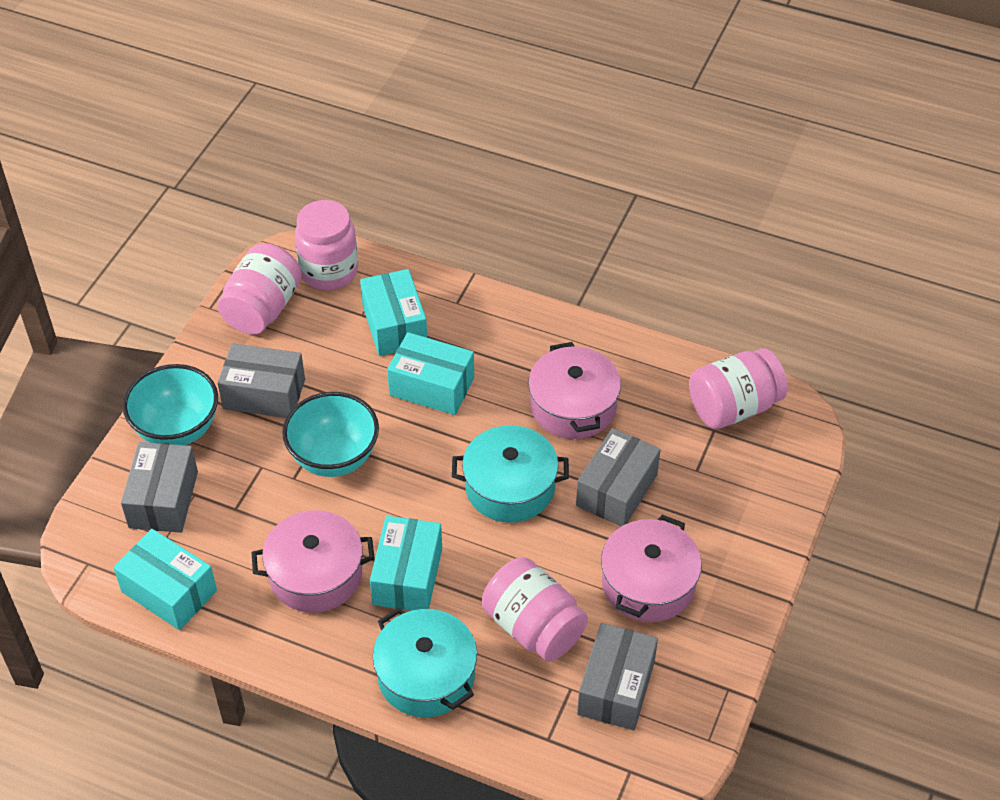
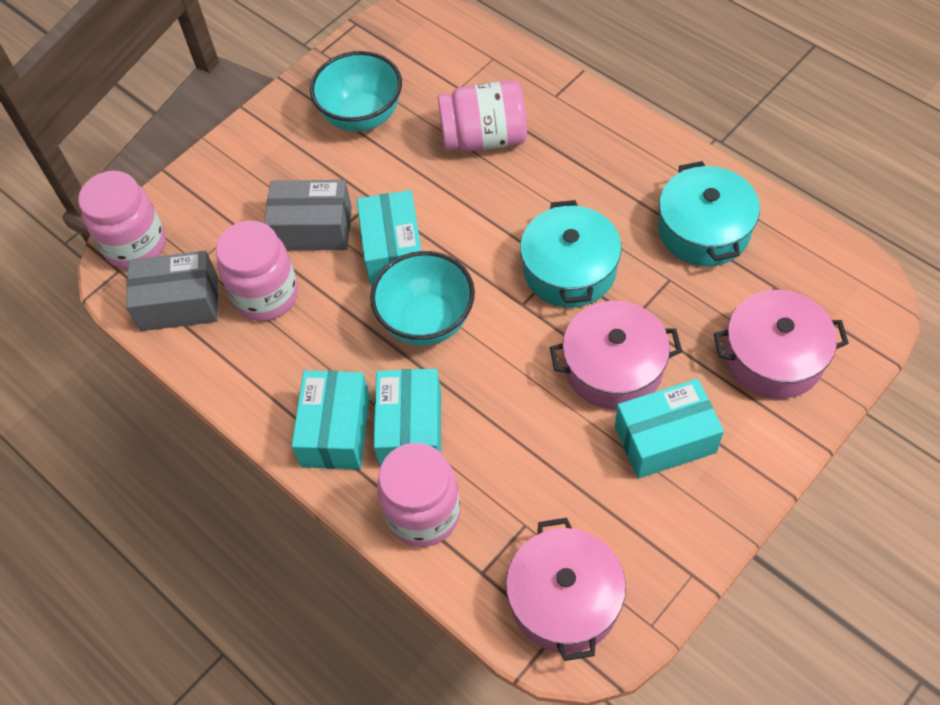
grey box: 4 -> 2

